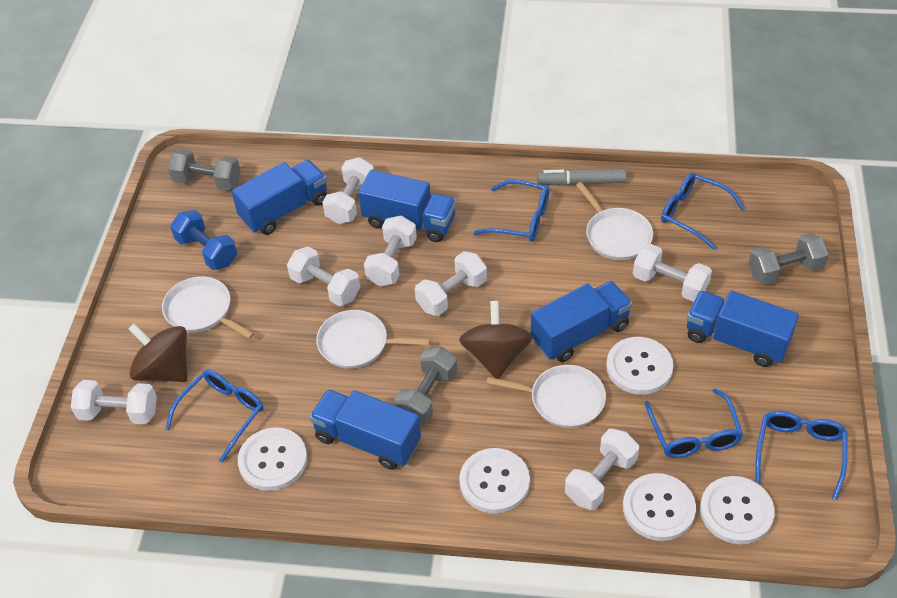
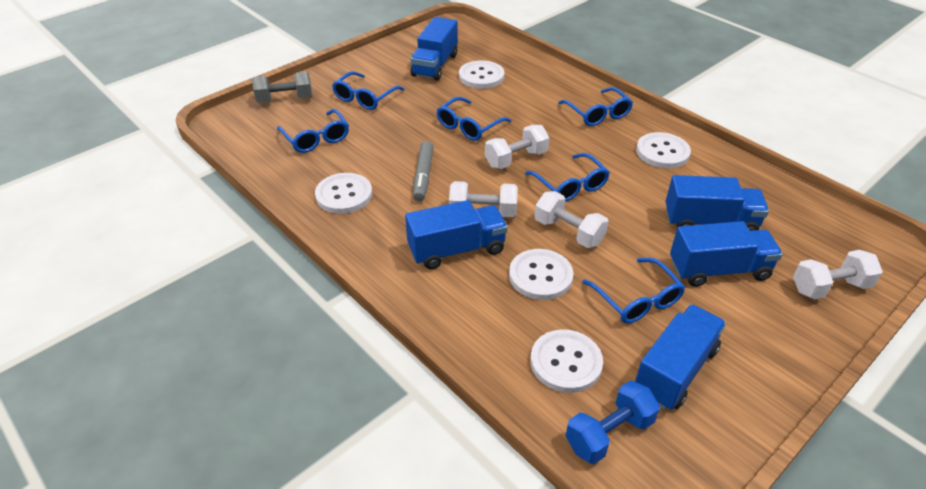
blue glasses: 5 -> 6
brown spinning top: 2 -> 0
grey dumbbell: 3 -> 1
white dumbbell: 7 -> 4
white pan: 4 -> 0

